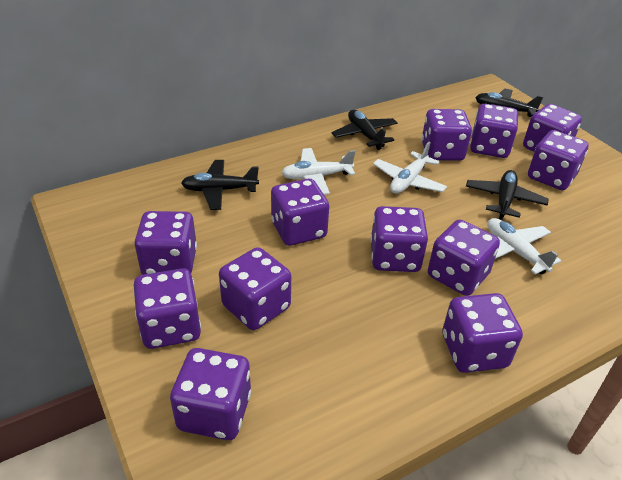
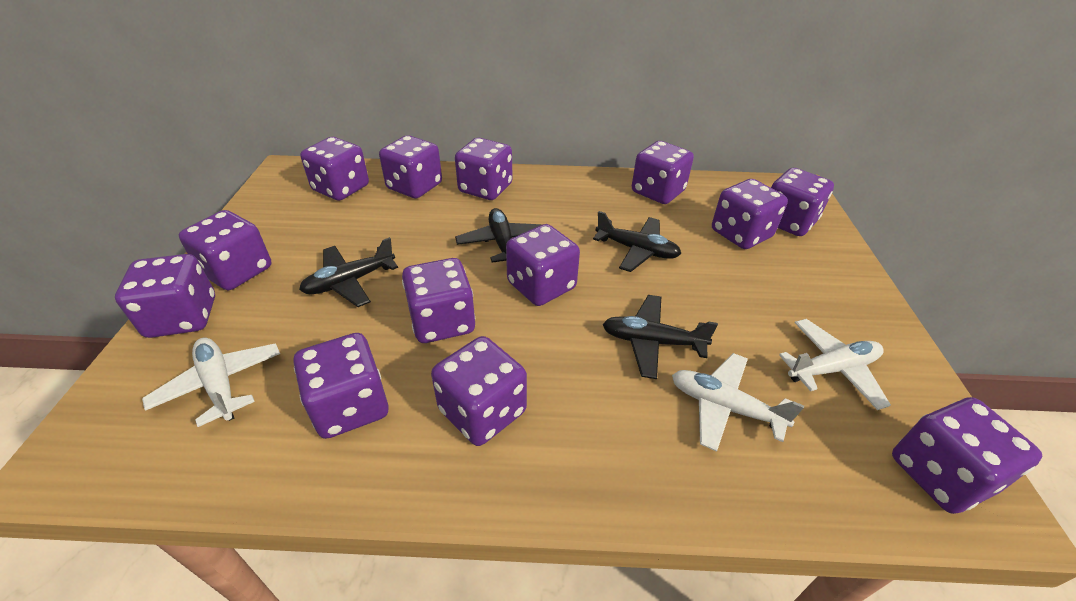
purple dice: 12 -> 13

